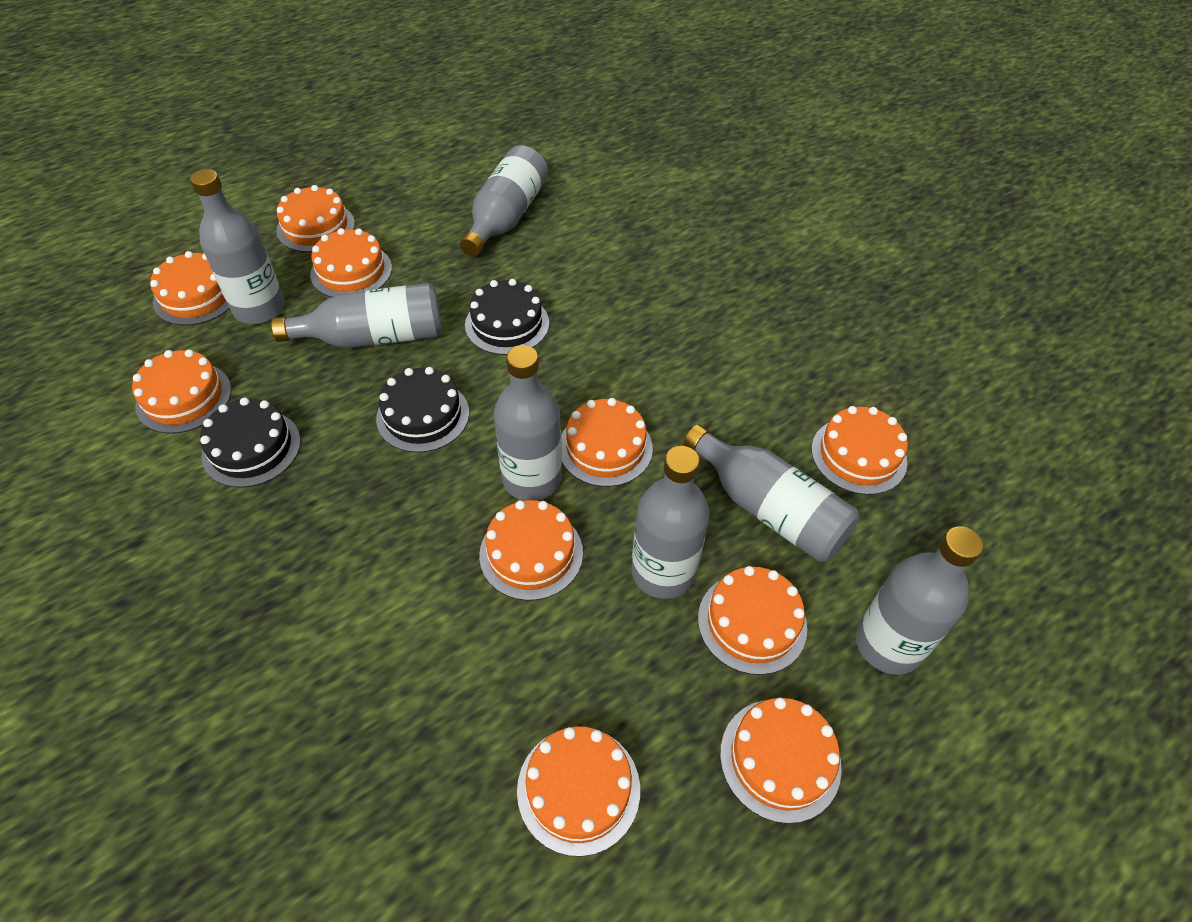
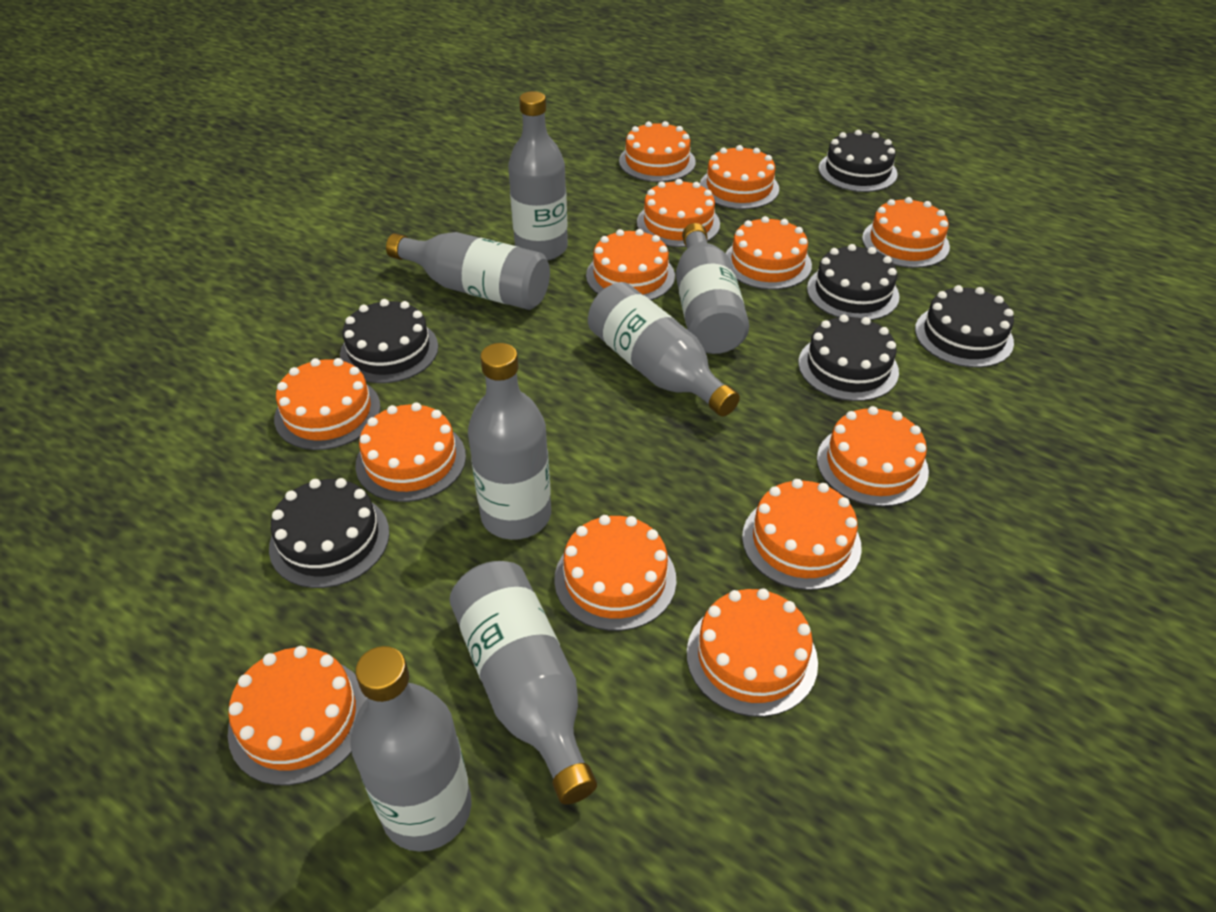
black cake: 3 -> 6
orange cake: 10 -> 13

